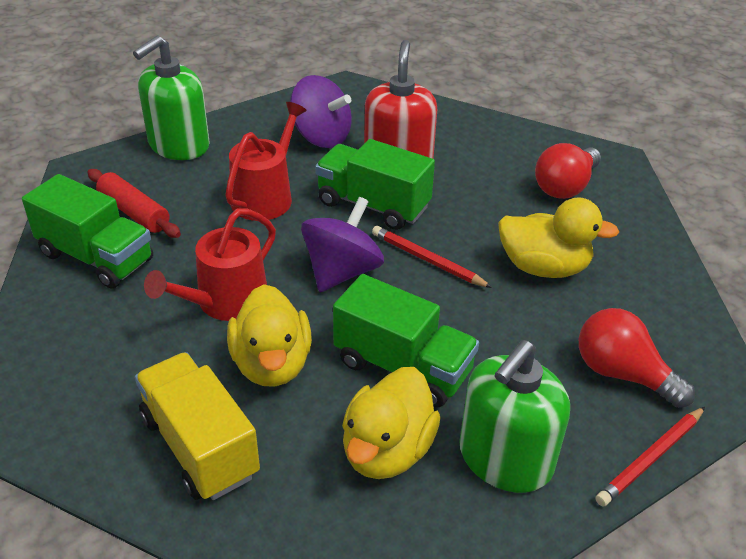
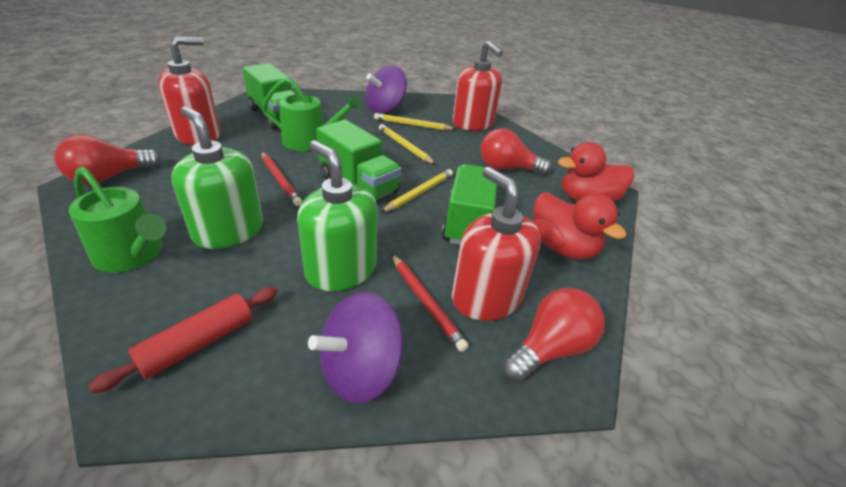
green watering can: 0 -> 2
red duck: 0 -> 2
red light bulb: 2 -> 3
red soap dispenser: 1 -> 3
red watering can: 2 -> 0
yellow duck: 3 -> 0
yellow pencil: 0 -> 3
yellow truck: 1 -> 0

